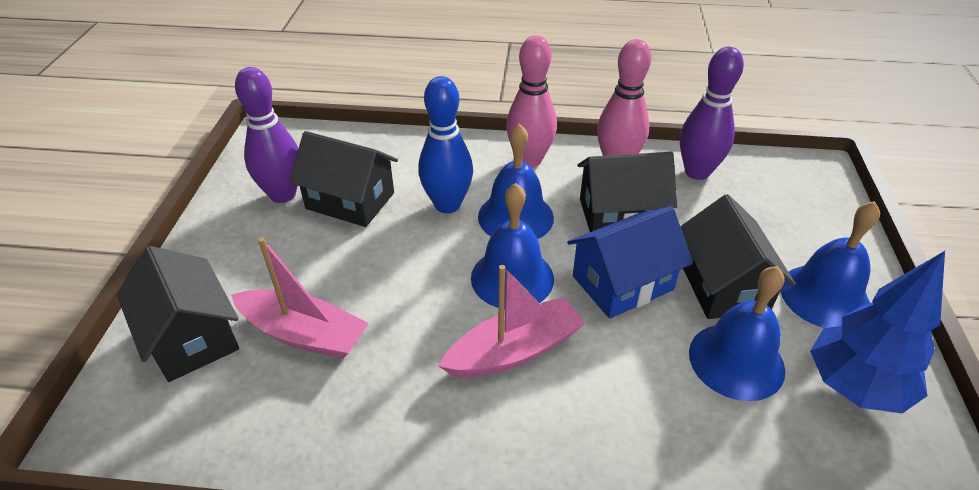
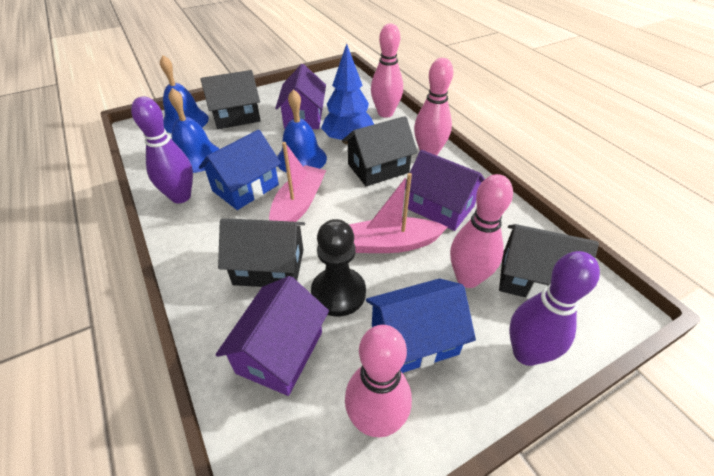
black pawn: 0 -> 1
blue bell: 4 -> 3
blue bowling pin: 1 -> 0
blue house: 1 -> 2
pink bowling pin: 2 -> 4
purple house: 0 -> 3

